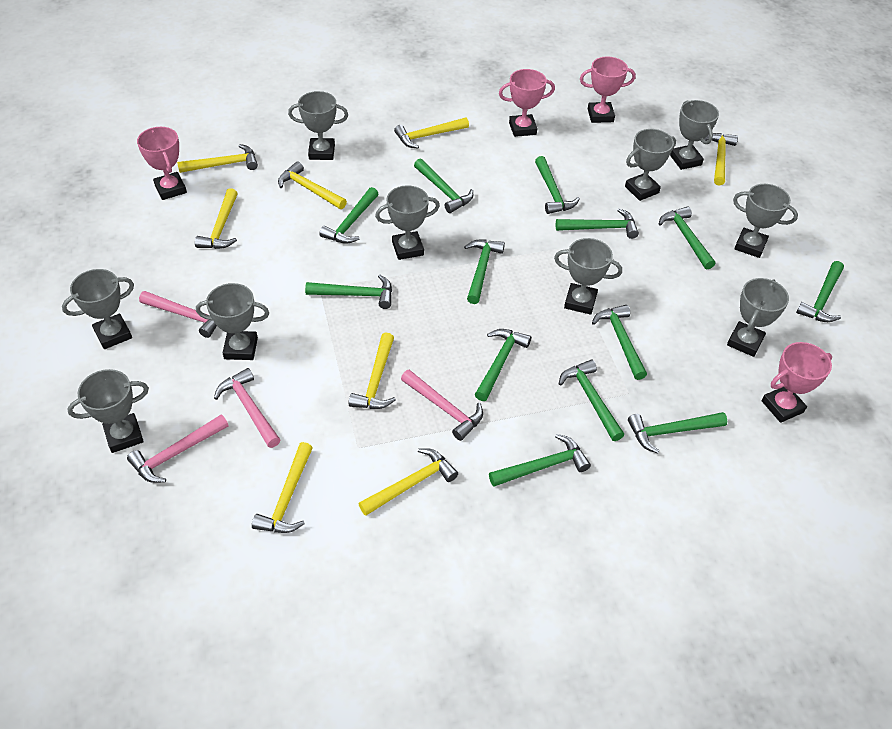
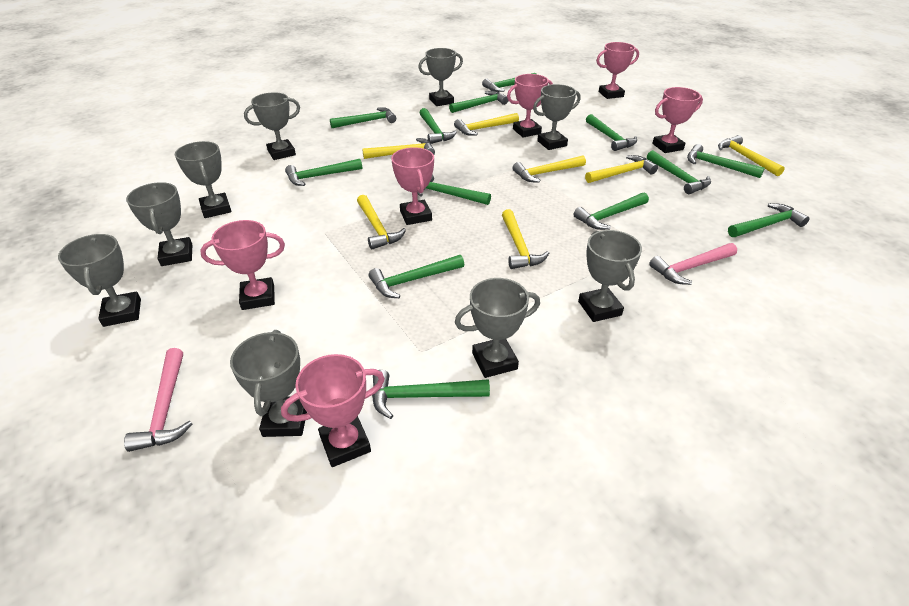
grey trophy: 10 -> 9
pink hammer: 4 -> 2
pink trophy: 4 -> 6
yellow hammer: 8 -> 7

